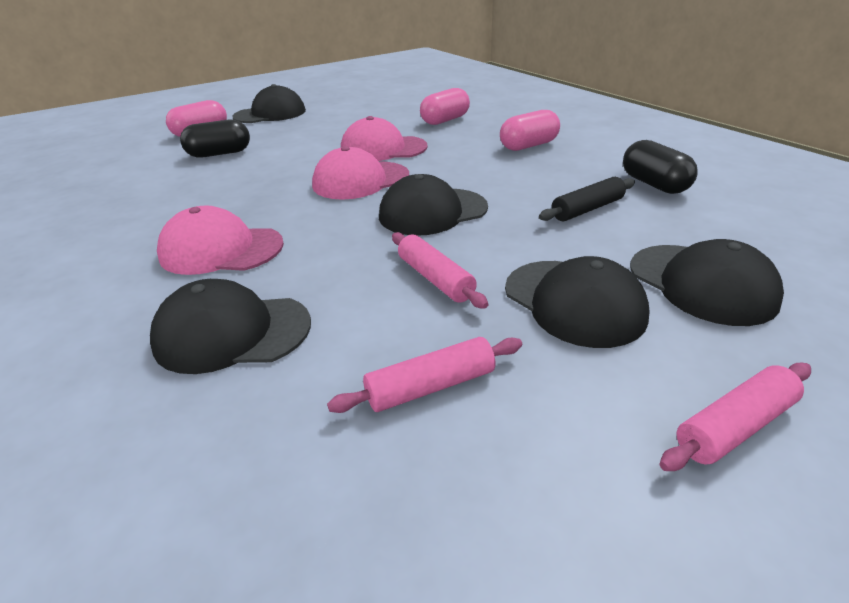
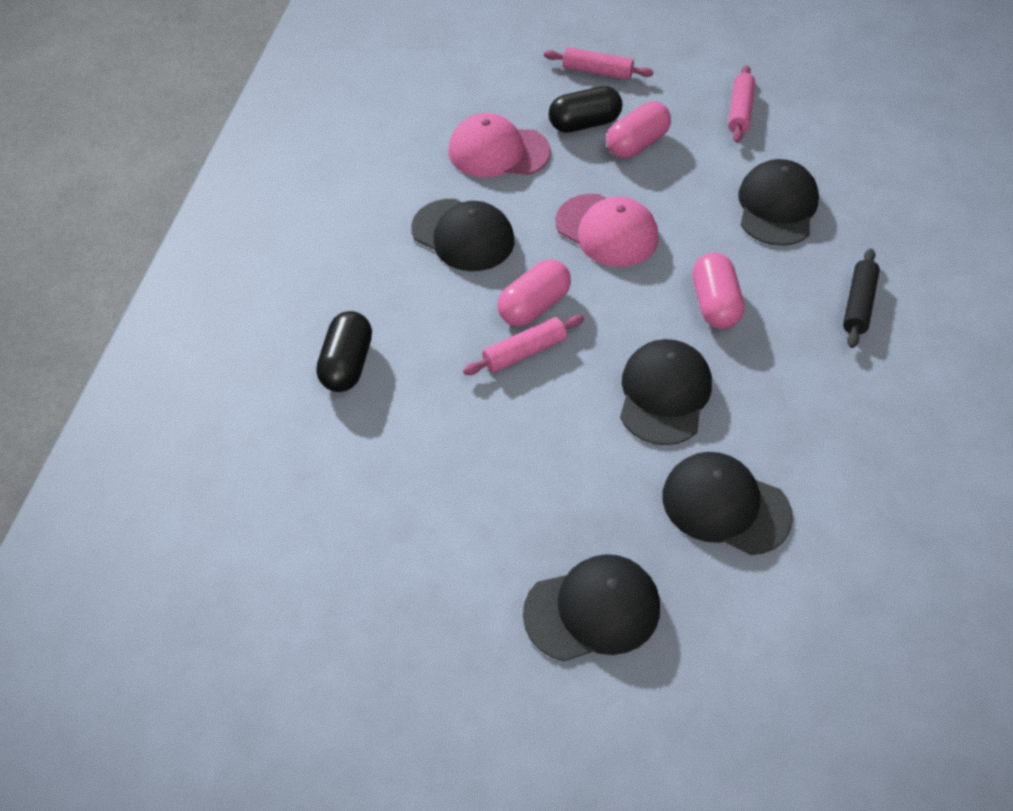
pink cap: 3 -> 2

